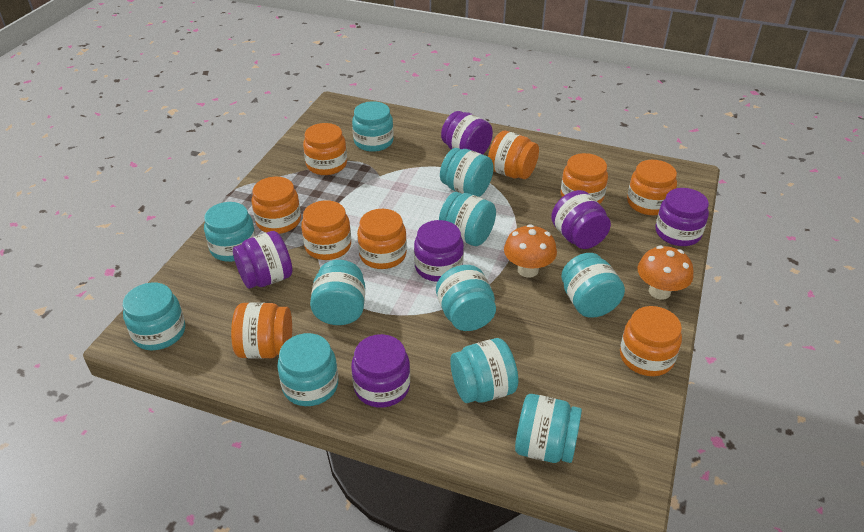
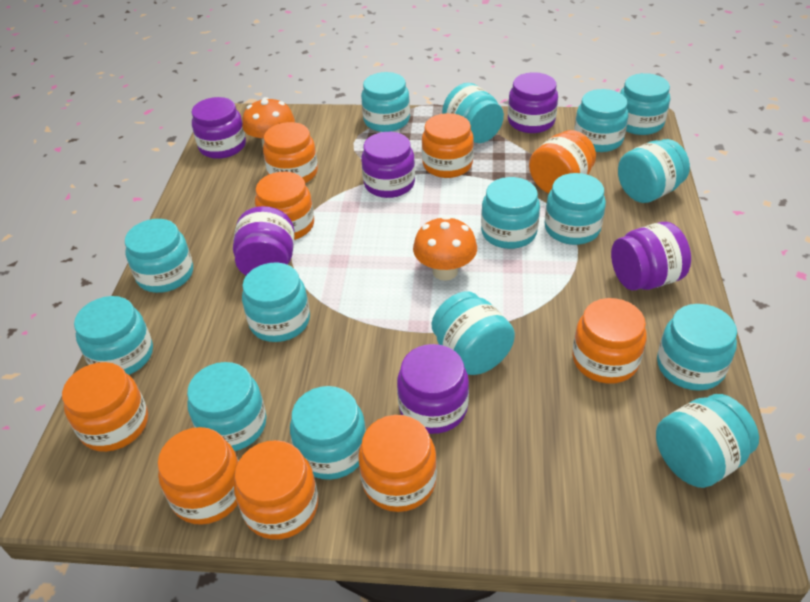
turquoise jar: 11 -> 15

